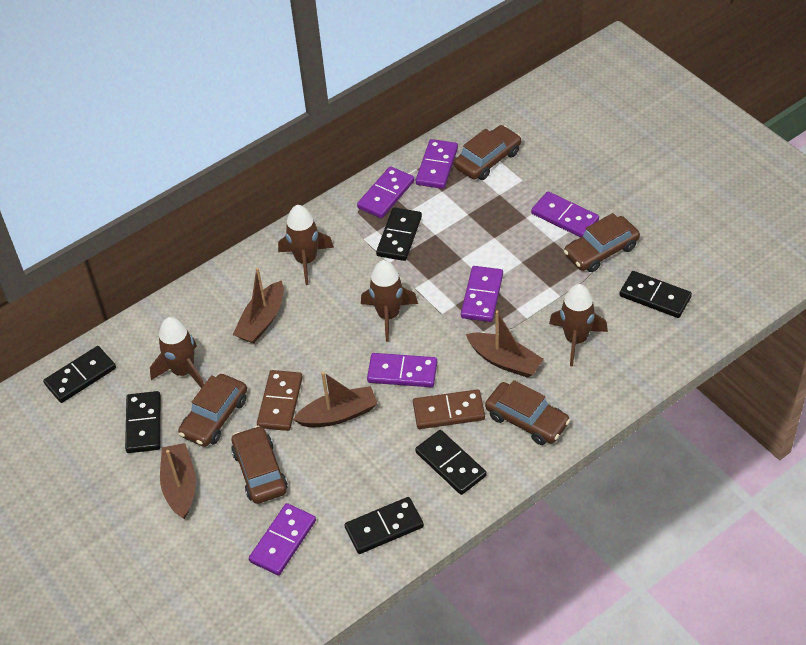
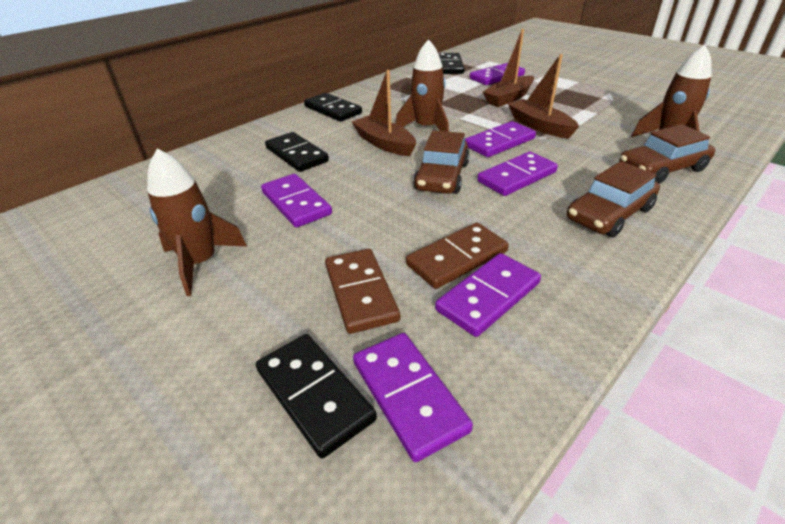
black domino: 6 -> 4
brown boat: 4 -> 3
brown car: 5 -> 3
brown rocket: 4 -> 3

